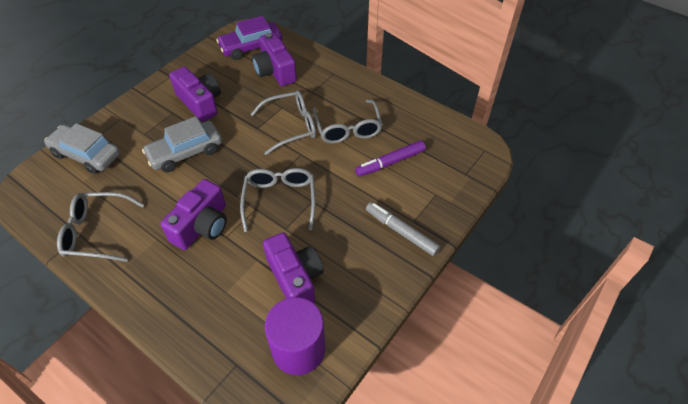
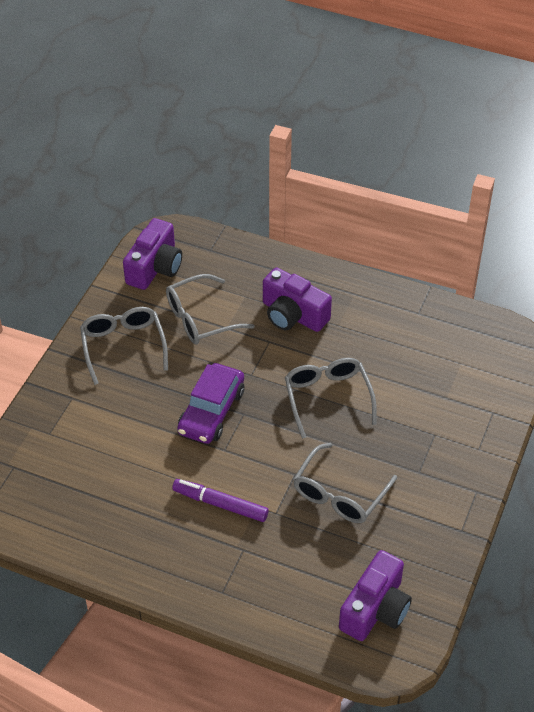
grey car: 2 -> 0
grey marker: 1 -> 0
purple camera: 4 -> 3
purple cylinder: 1 -> 0

